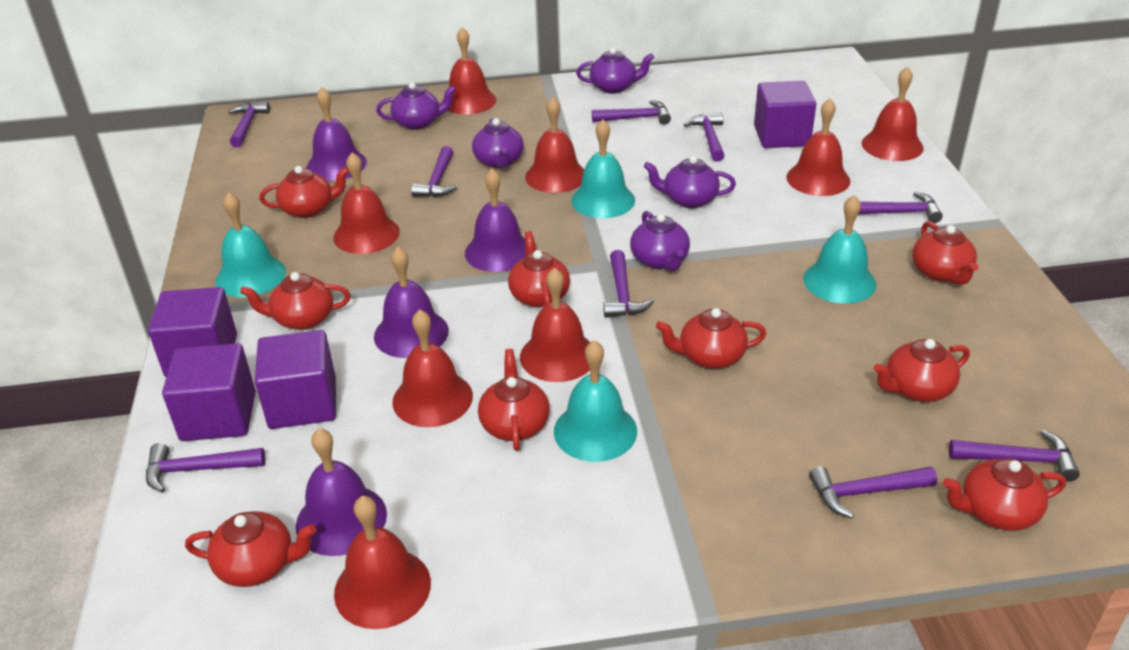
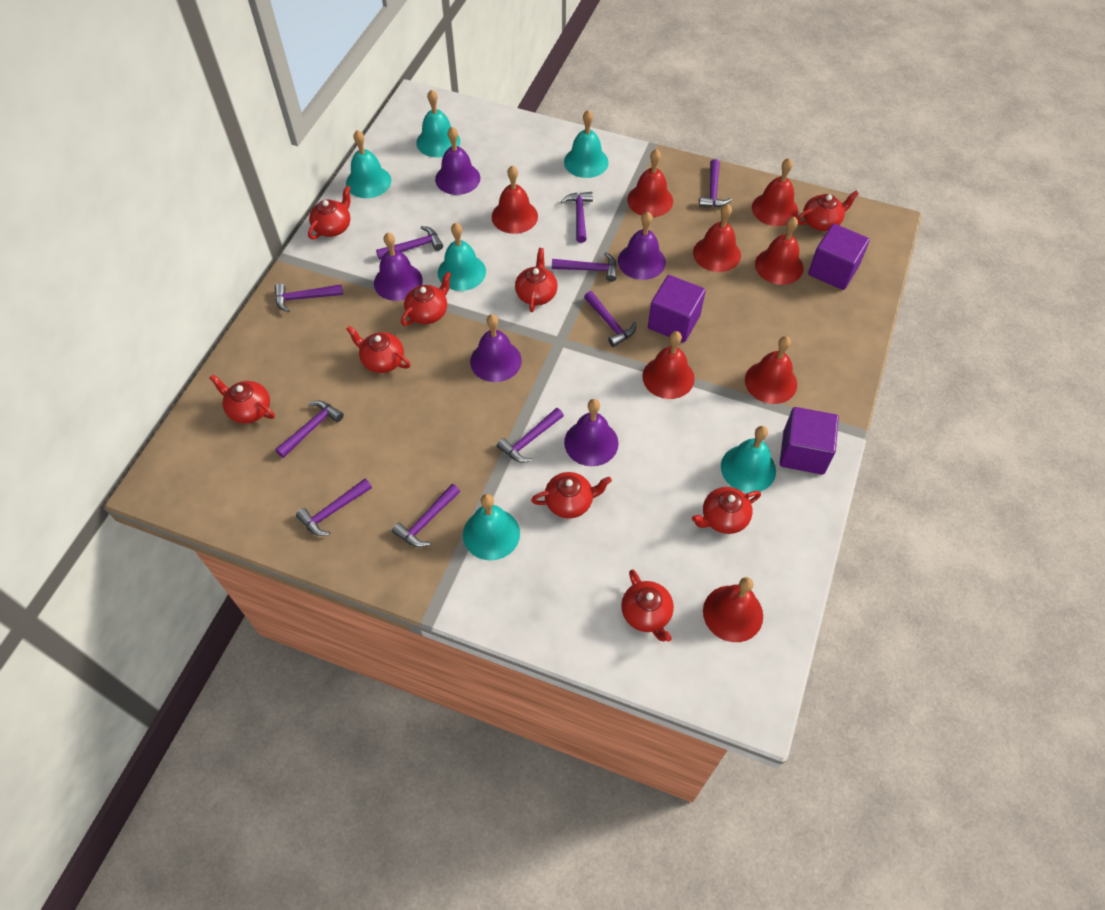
purple bell: 4 -> 5
purple cube: 4 -> 3
purple hammer: 9 -> 10
purple teapot: 5 -> 0
turquoise bell: 4 -> 6

